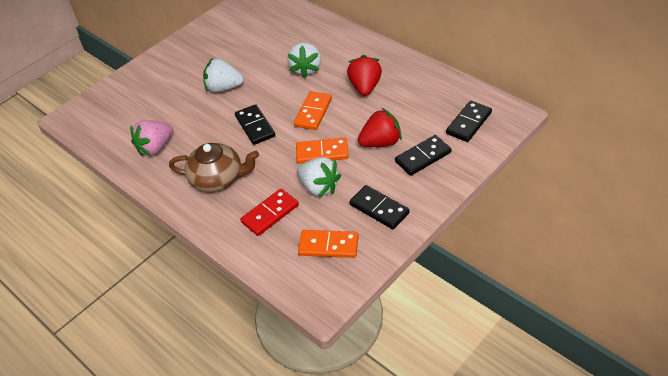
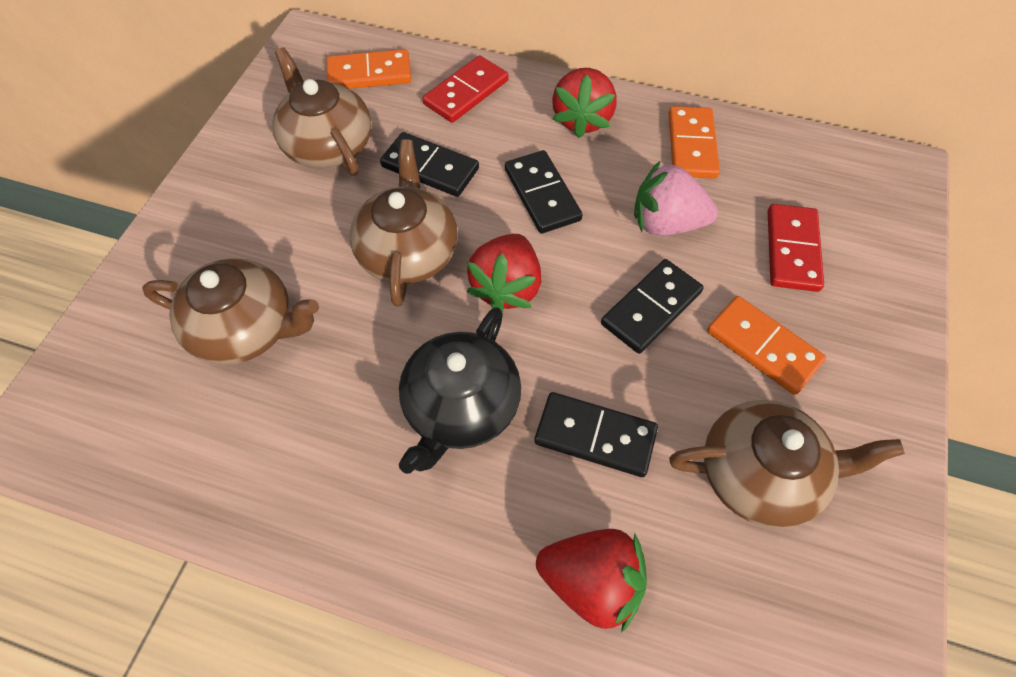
black teapot: 0 -> 1
brown teapot: 1 -> 4
red domino: 1 -> 2
red strawberry: 2 -> 3
white strawberry: 3 -> 0

